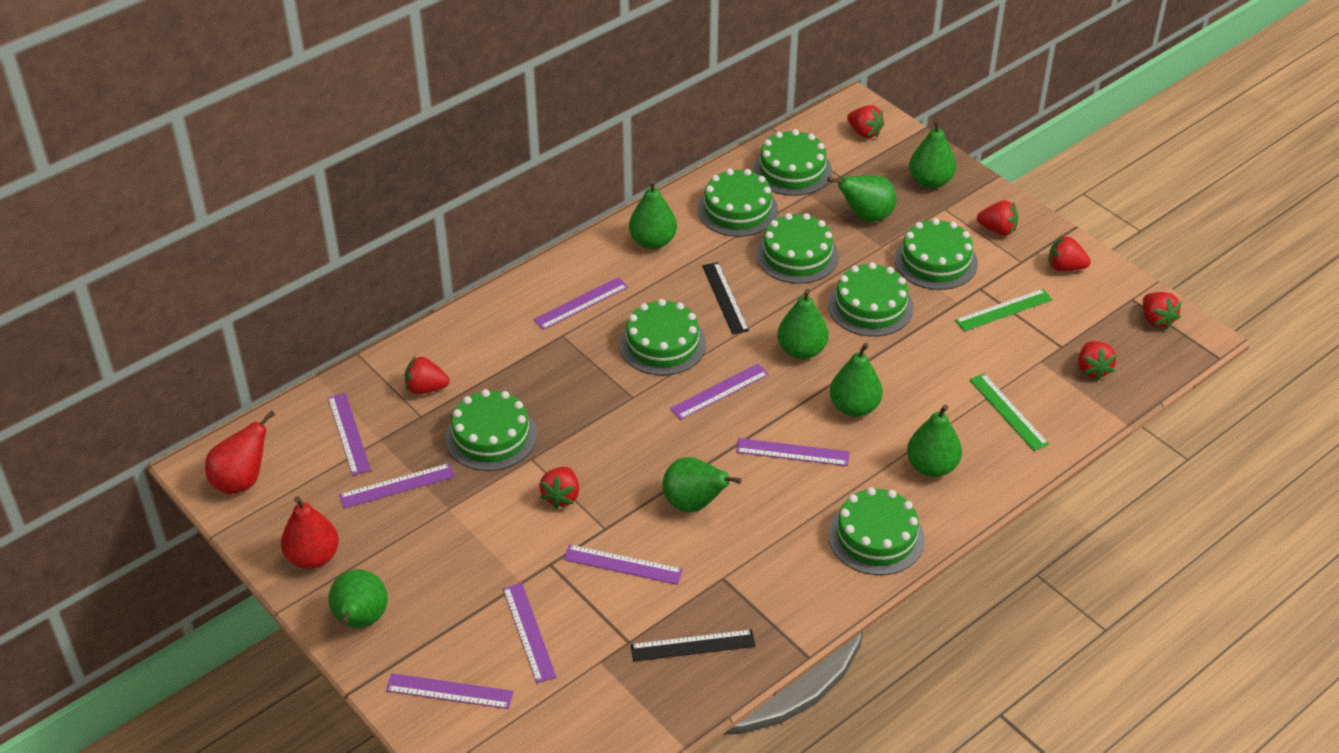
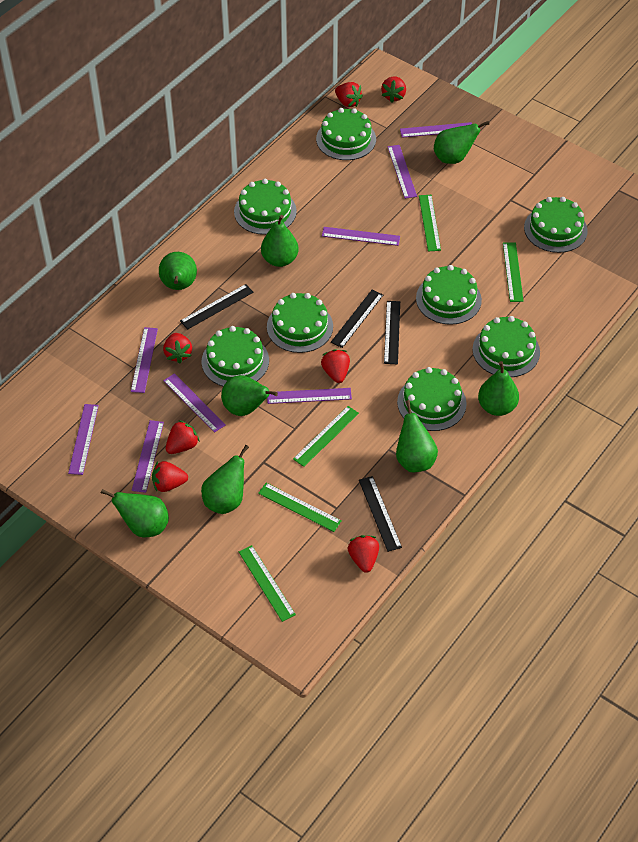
black ruler: 2 -> 4
green ruler: 2 -> 5
red pear: 2 -> 0

